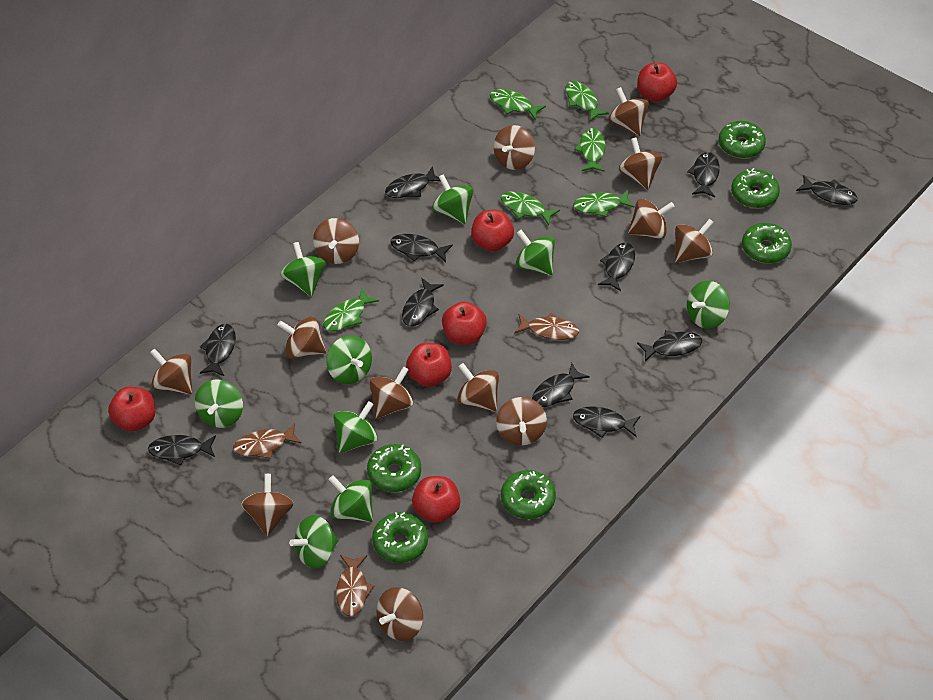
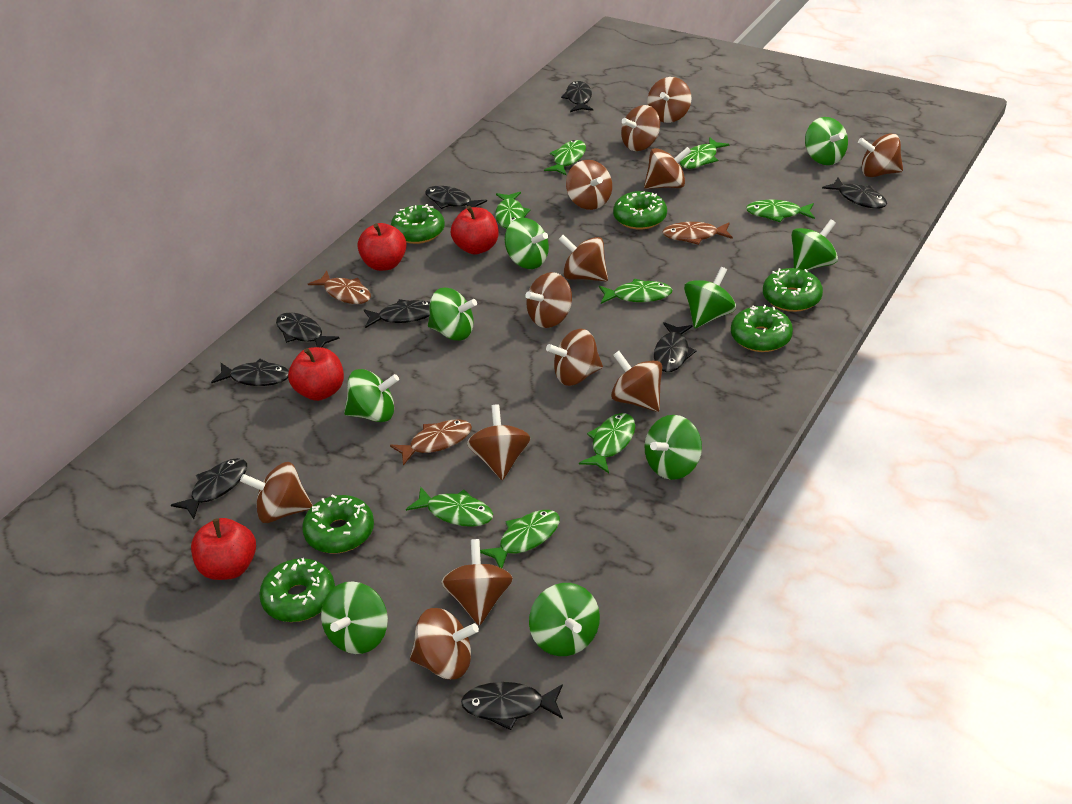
black fish: 11 -> 9
green fish: 6 -> 8
red apple: 6 -> 4

